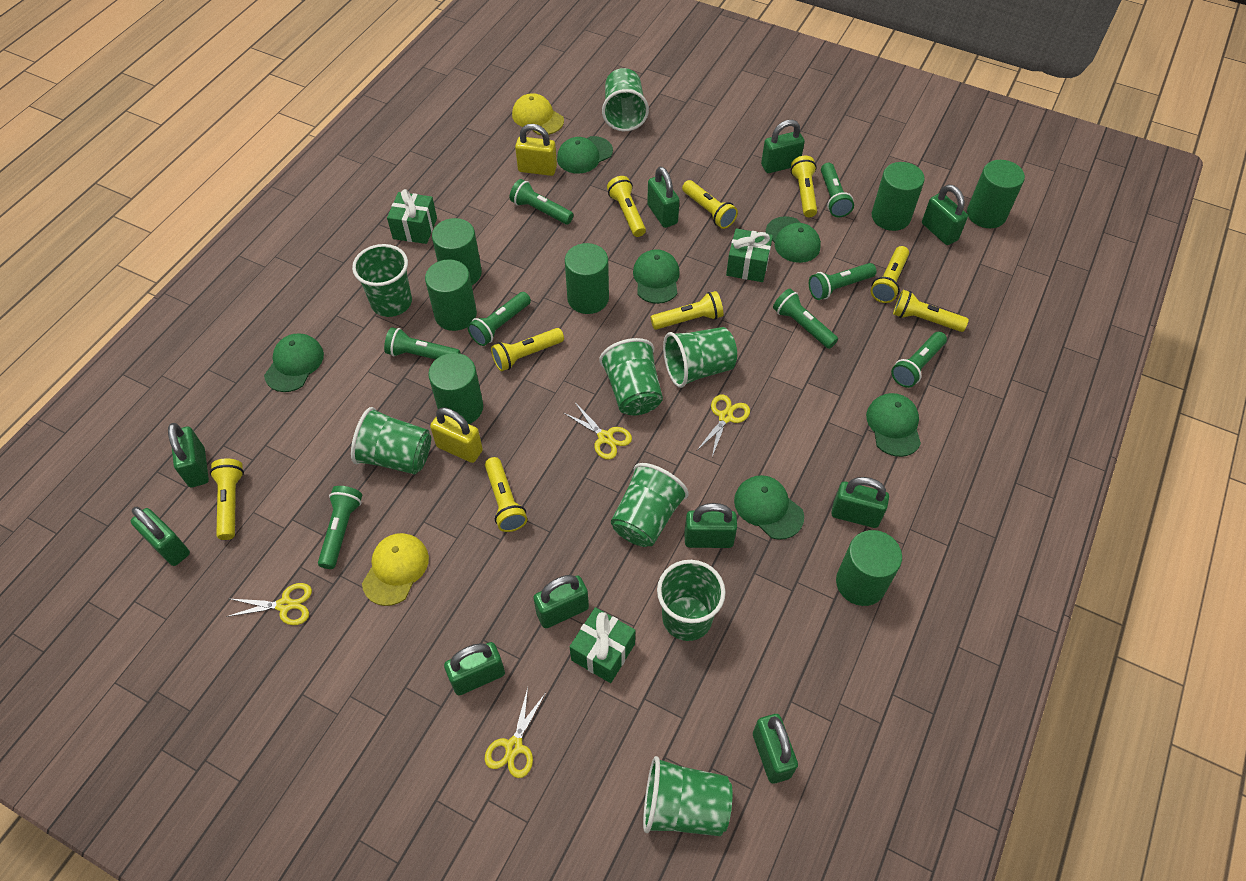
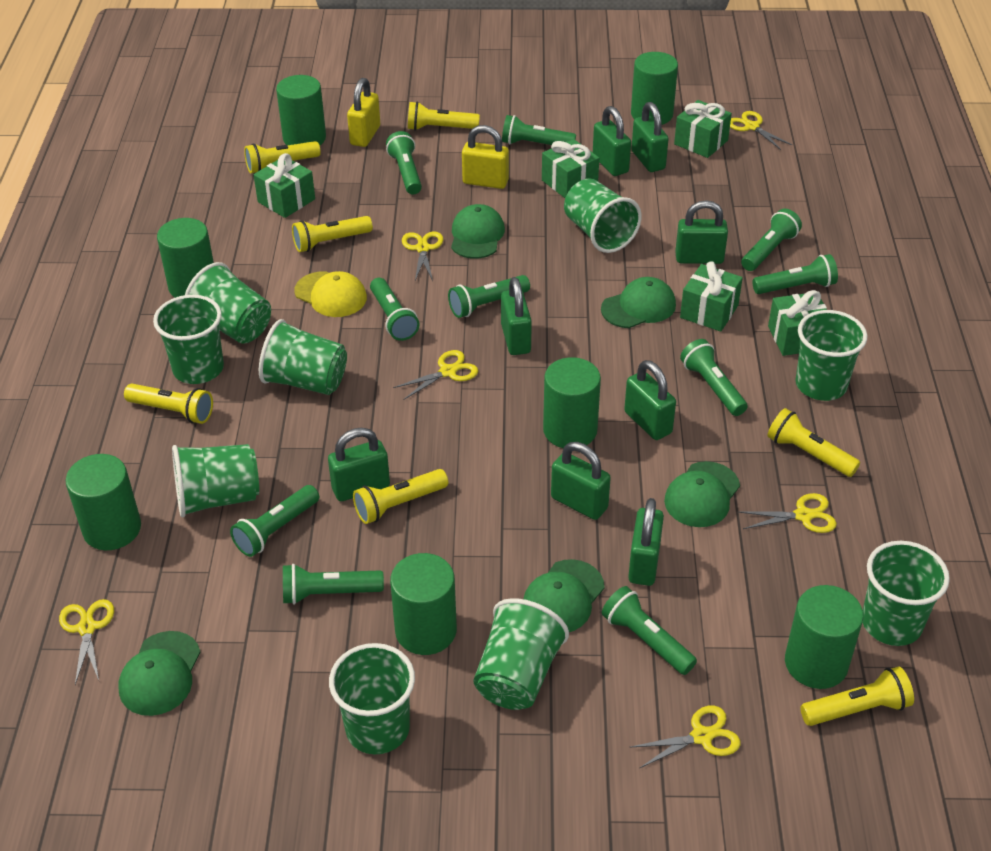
green cap: 6 -> 5
green cup: 8 -> 9
green flashlight: 8 -> 10
green gift: 3 -> 5
green padlock: 10 -> 8
yellow cap: 2 -> 1
yellow flashlight: 9 -> 7
yellow scissors: 4 -> 6

